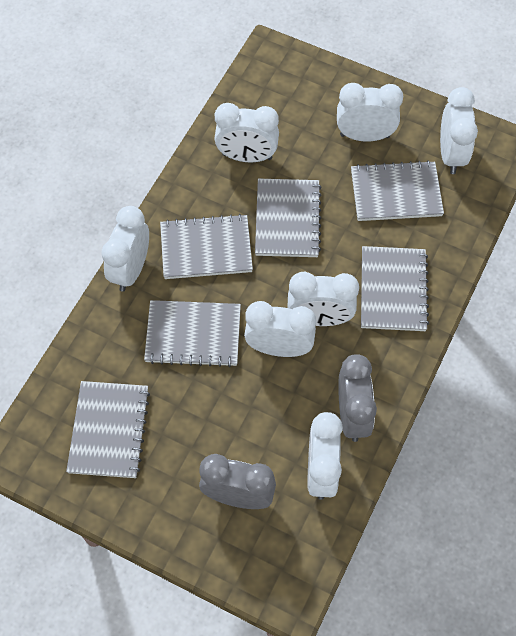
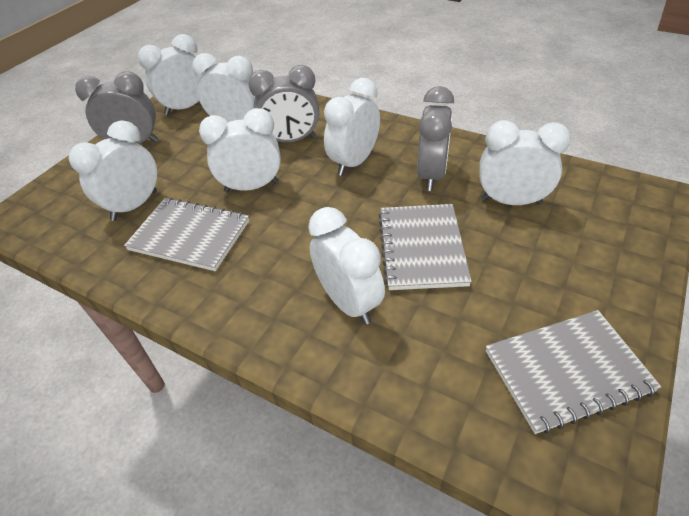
grey clock: 2 -> 3
grey notebook: 6 -> 3

